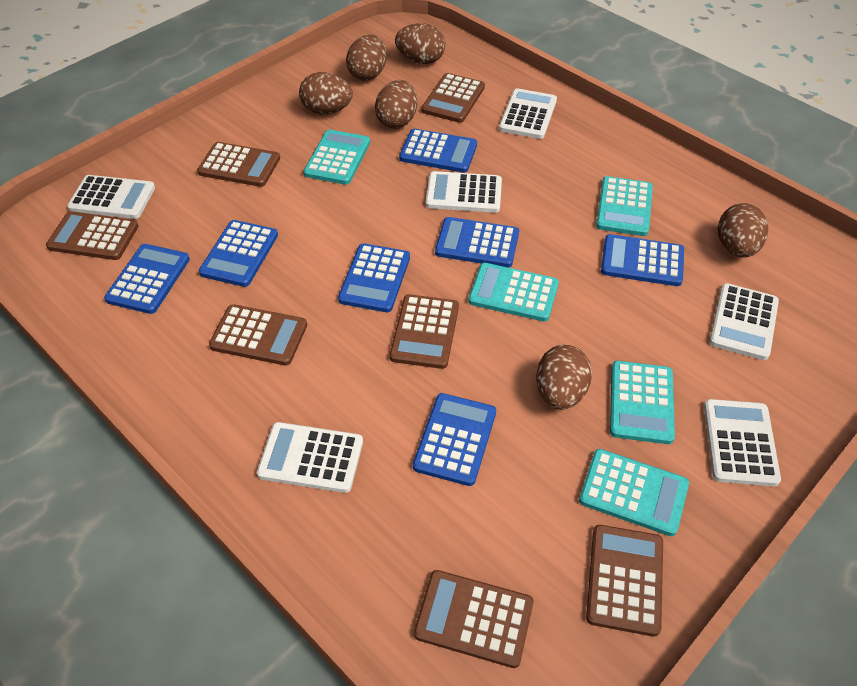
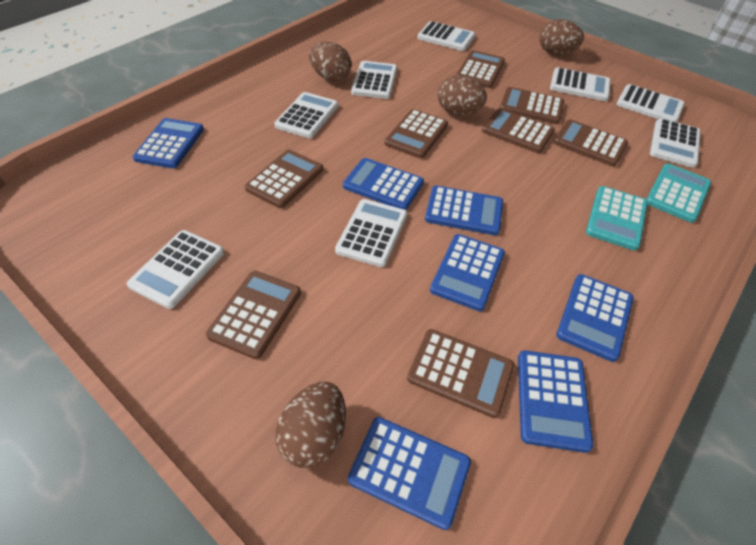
brown calculator: 7 -> 8
brown egg: 6 -> 4
turquoise calculator: 5 -> 2
white calculator: 6 -> 8

